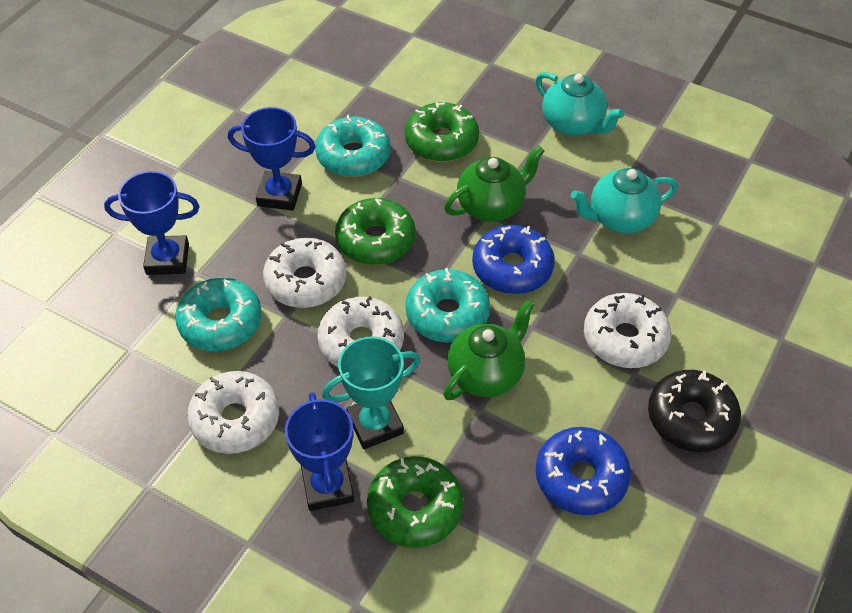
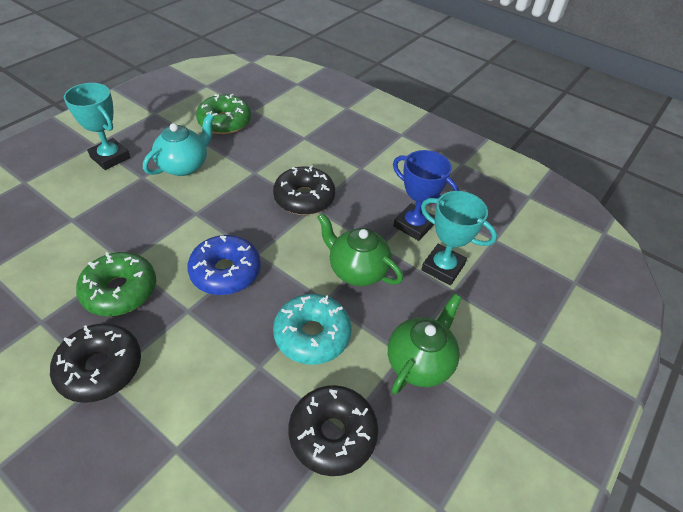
black donut: 1 -> 3
blue donut: 2 -> 1
blue trophy: 3 -> 1
green donut: 3 -> 2
turquoise donut: 3 -> 1
turquoise teapot: 2 -> 1
turquoise trophy: 1 -> 2
white donut: 4 -> 0

